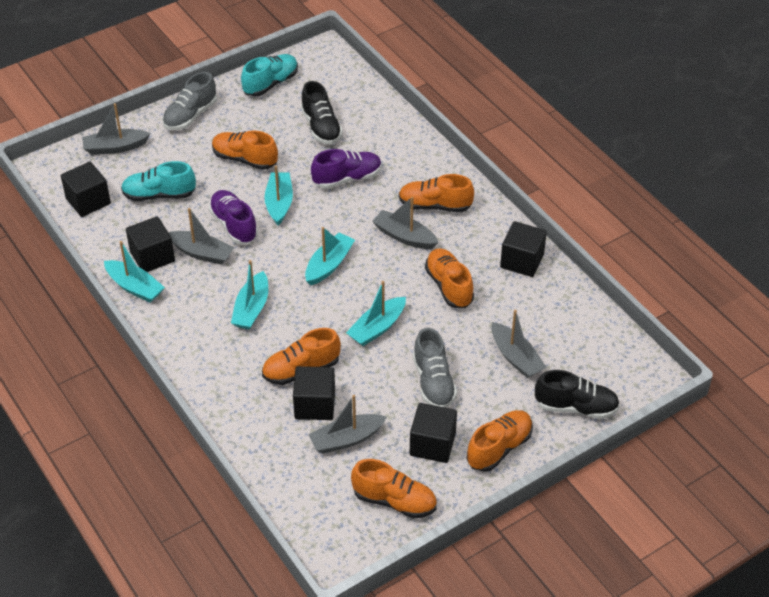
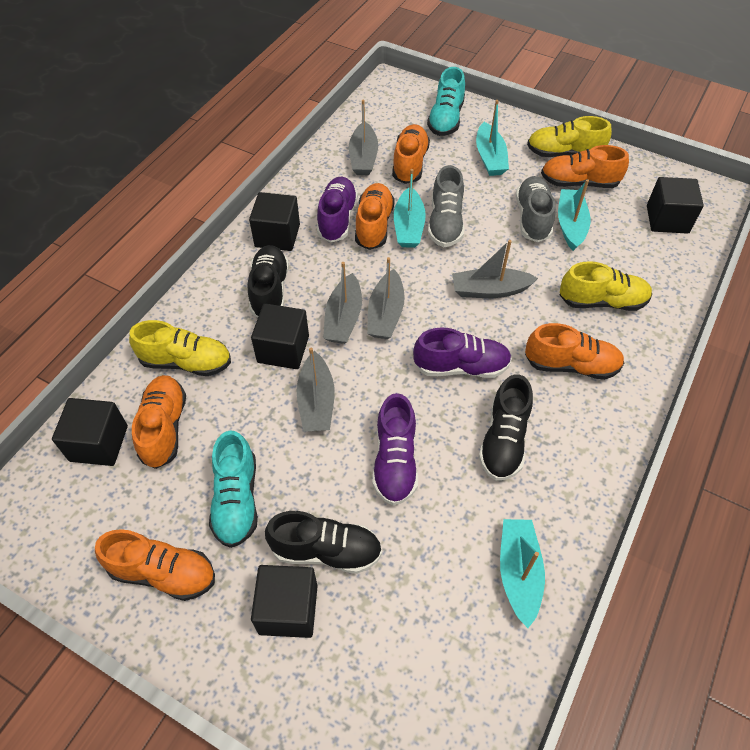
black shoe: 2 -> 3
purple shoe: 2 -> 3
turquoise boat: 5 -> 4
yellow shoe: 0 -> 3

